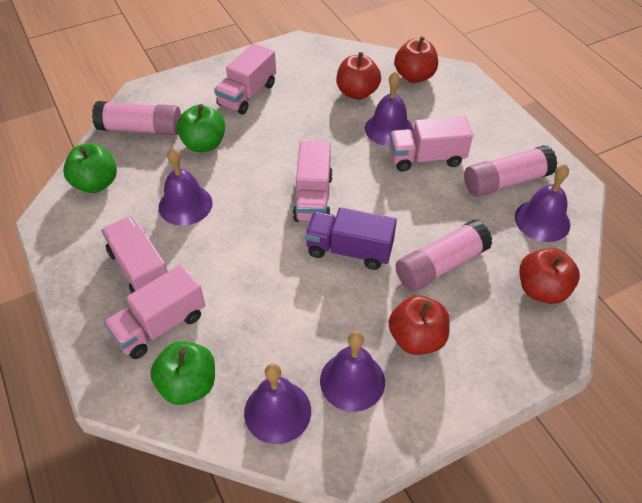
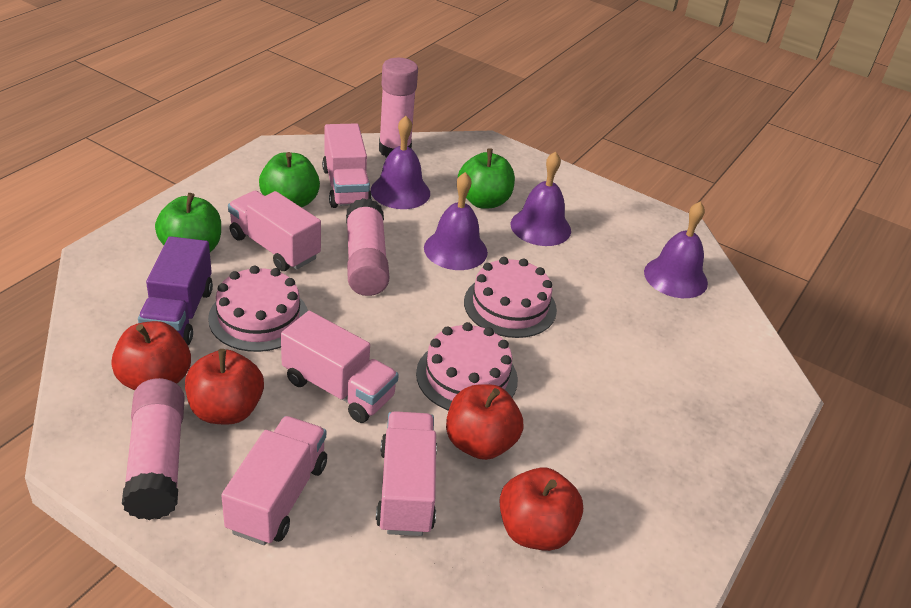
pink cake: 0 -> 3
purple bell: 5 -> 4

